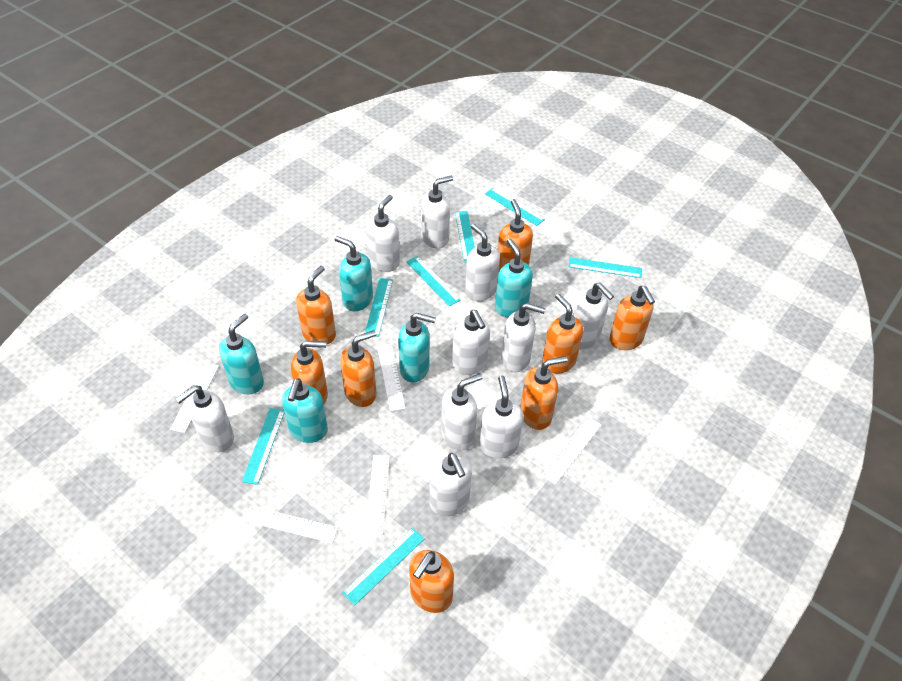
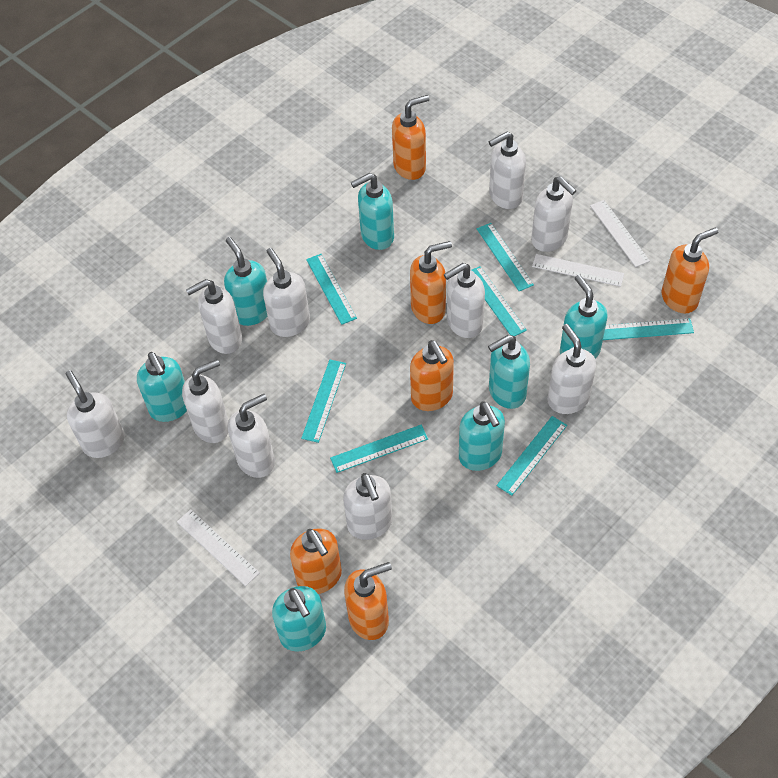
orange soap dispenser: 8 -> 6
turquoise soap dispenser: 5 -> 7
white ruler: 5 -> 3

